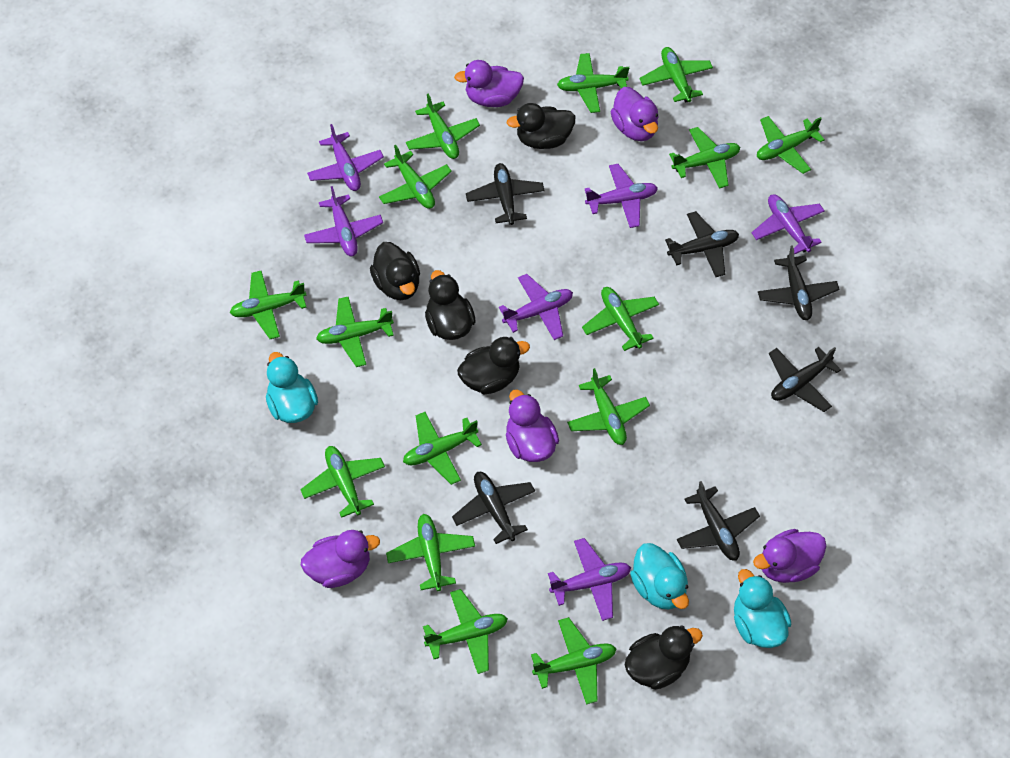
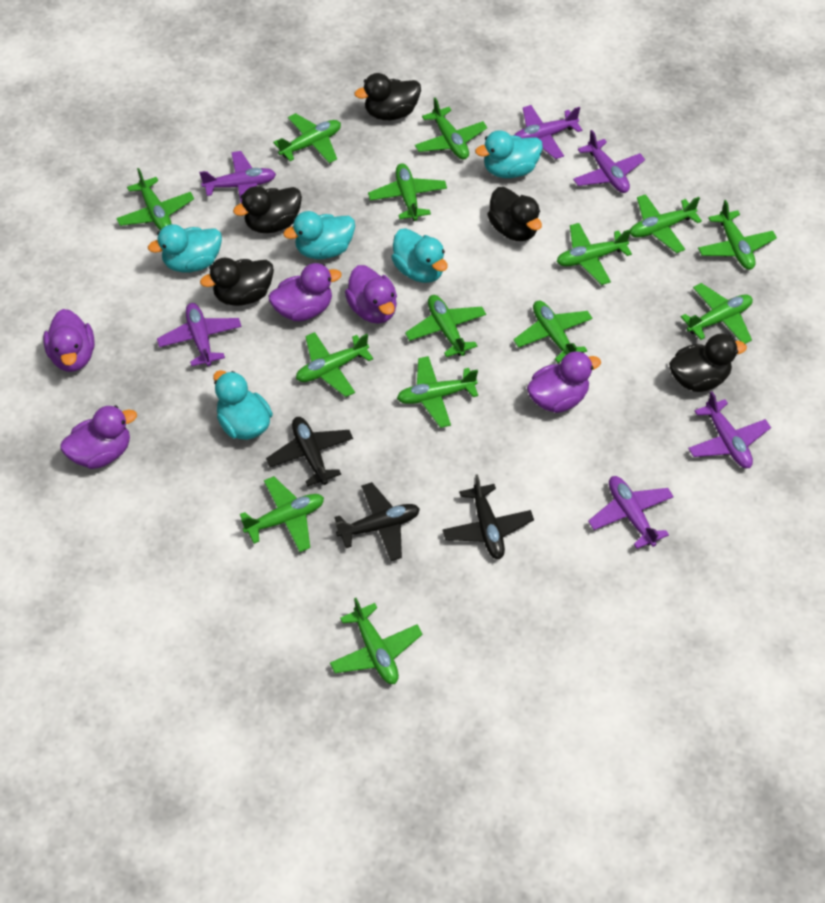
black plane: 6 -> 3
green plane: 15 -> 14
turquoise duck: 3 -> 5

